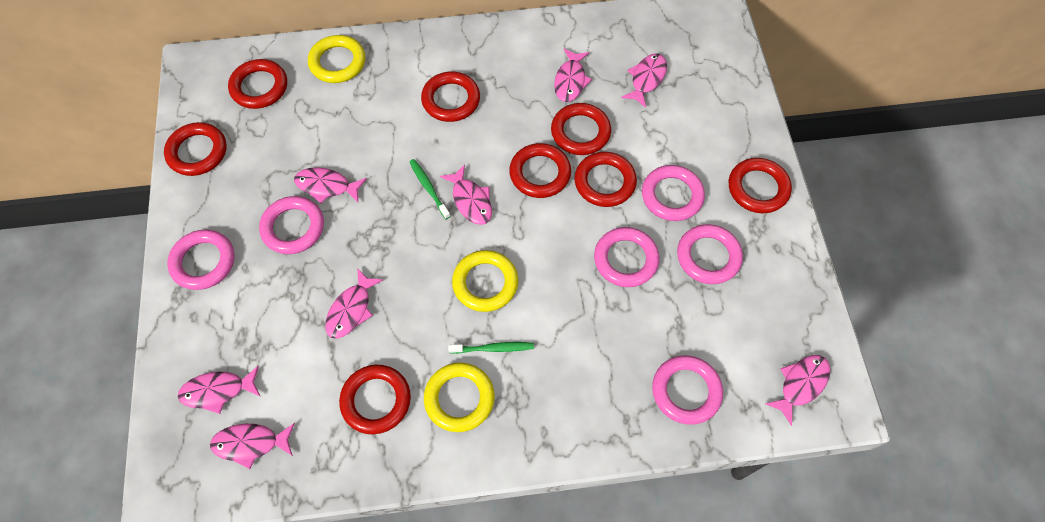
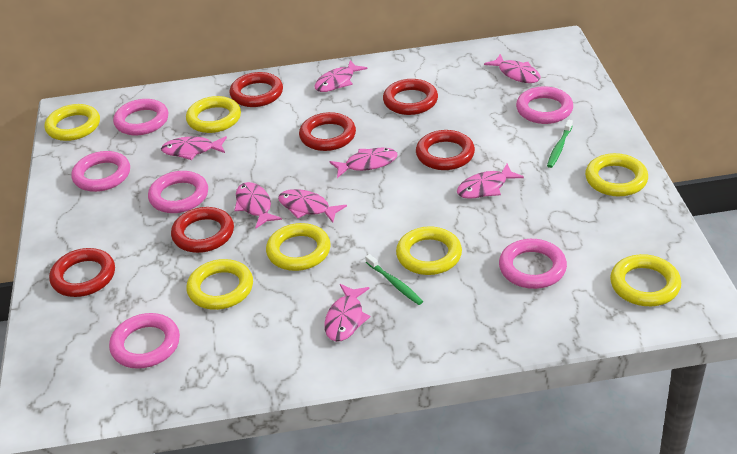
red ring: 8 -> 6
yellow ring: 3 -> 7

